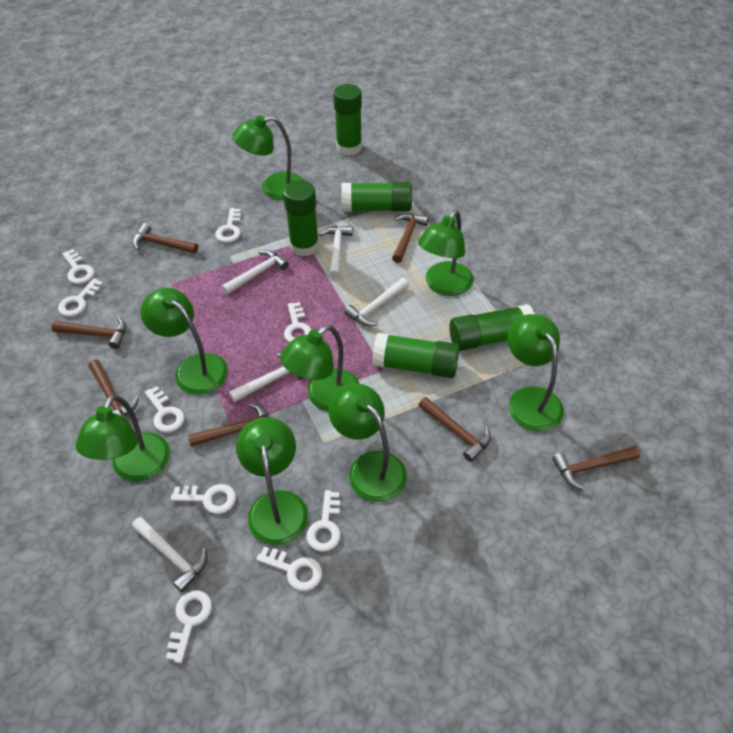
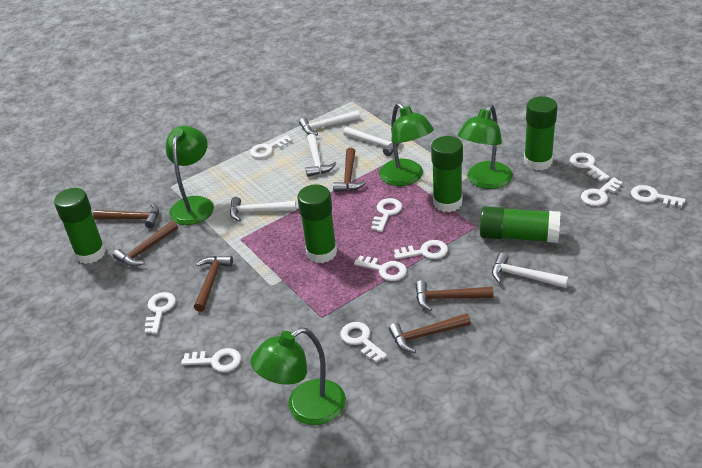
brown hammer: 7 -> 6
green lamp: 8 -> 4
white key: 9 -> 10

